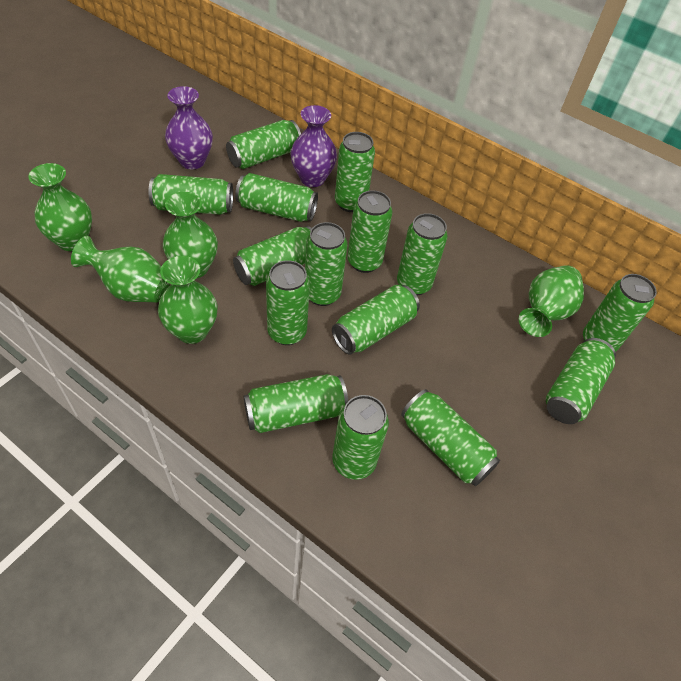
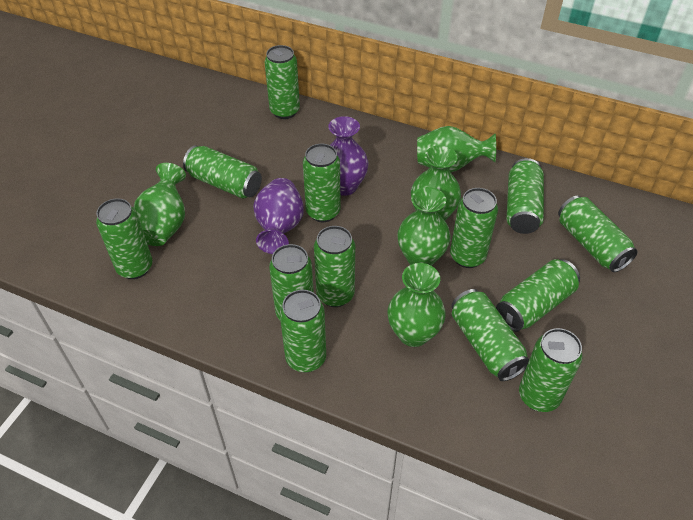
green can: 15 -> 13

